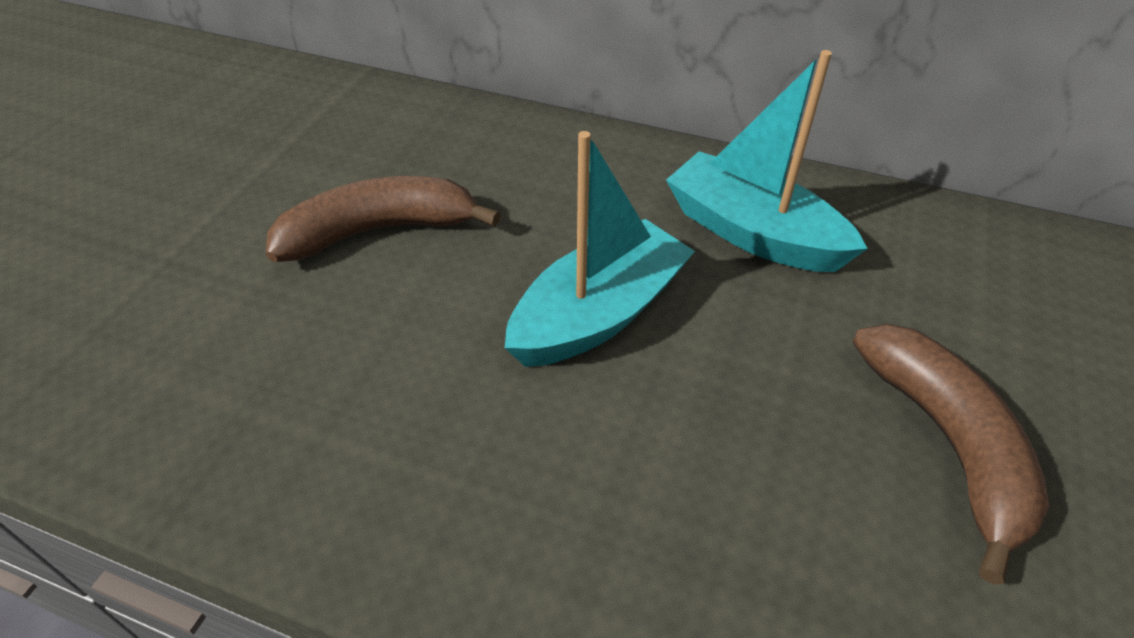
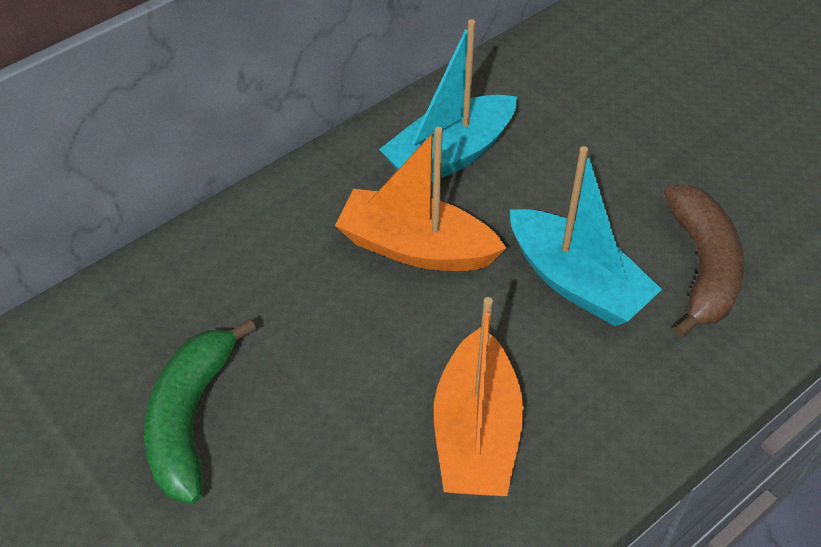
brown banana: 2 -> 1
green banana: 0 -> 1
orange boat: 0 -> 2

